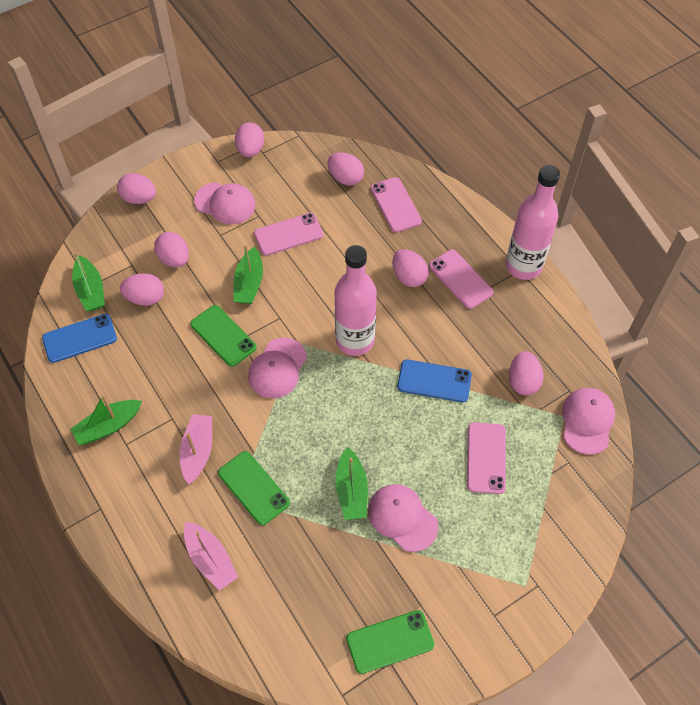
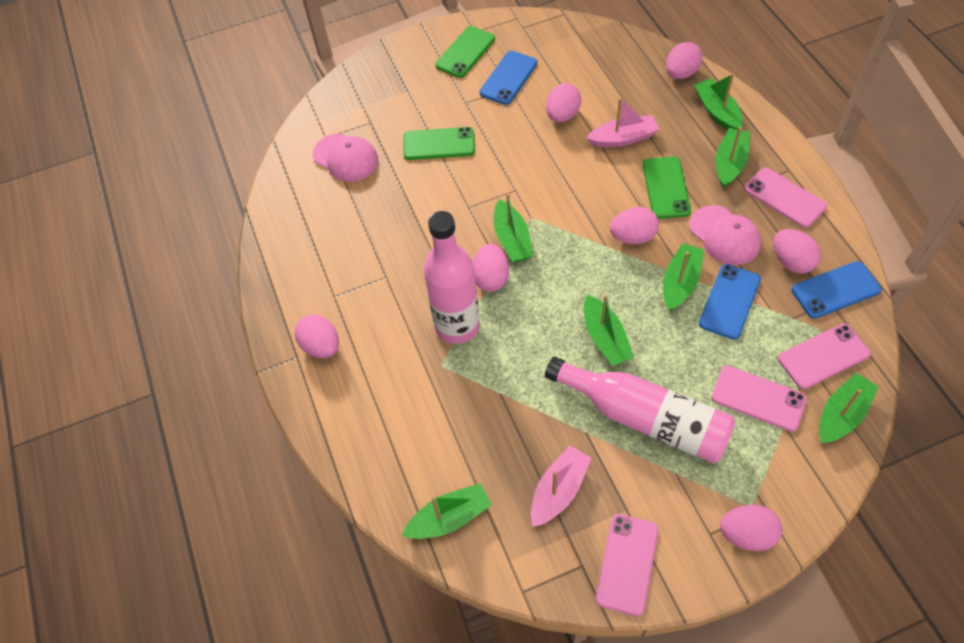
blue phone: 2 -> 3
green boat: 4 -> 7
pink cap: 4 -> 2

